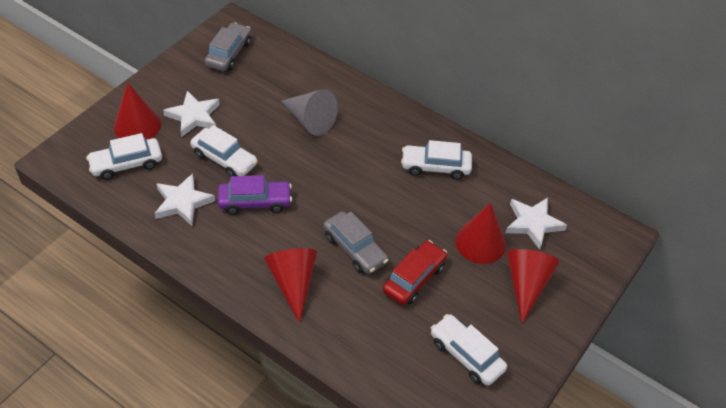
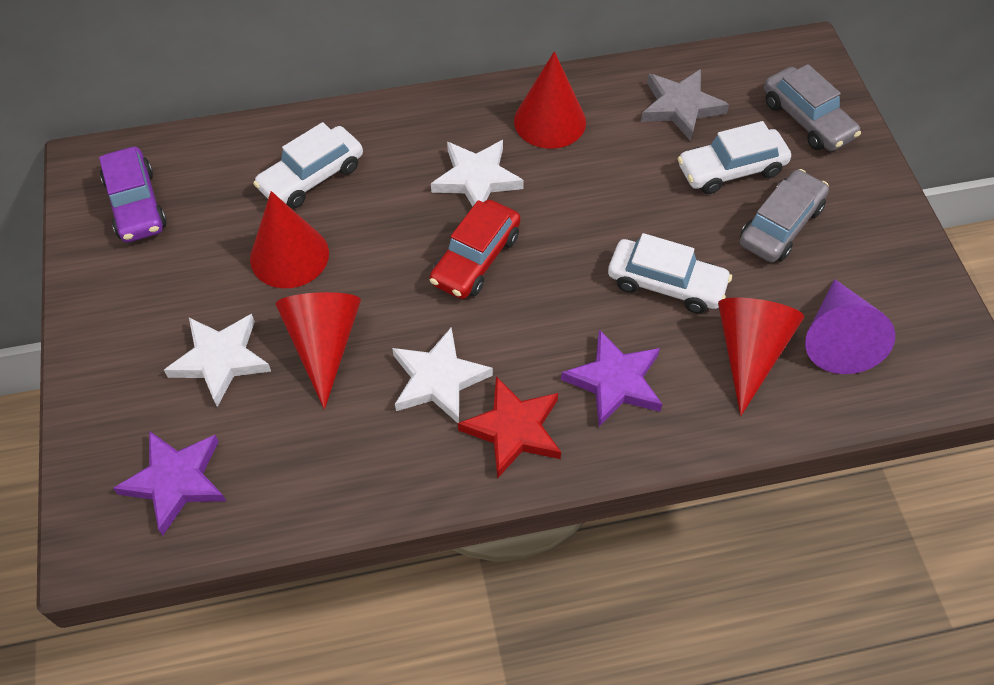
grey cone: 1 -> 0
grey star: 0 -> 1
purple cone: 0 -> 1
purple star: 0 -> 2
red star: 0 -> 1
white car: 4 -> 3

